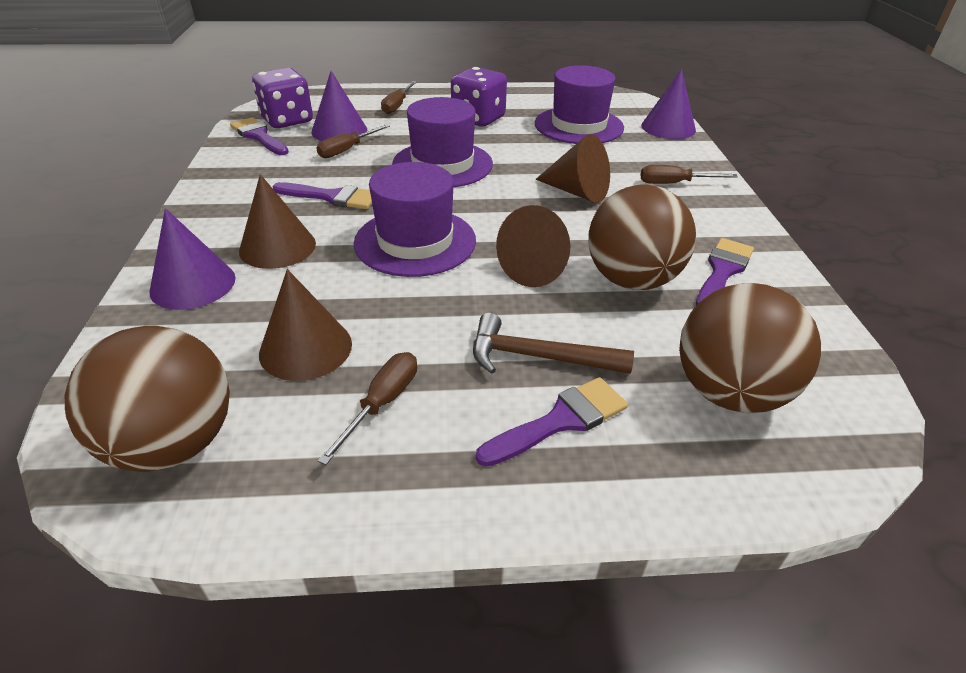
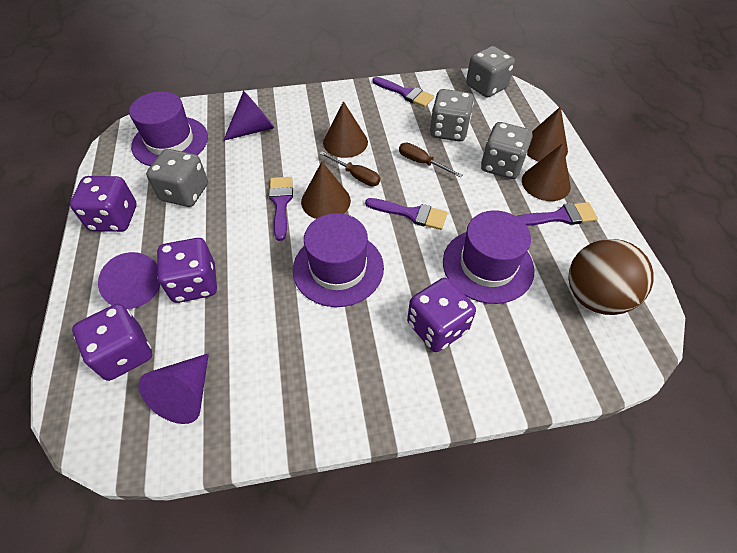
brown ball: 3 -> 1
brown hammer: 1 -> 0
brown screwdriver: 4 -> 2
grey dice: 0 -> 4
purple dice: 2 -> 4

